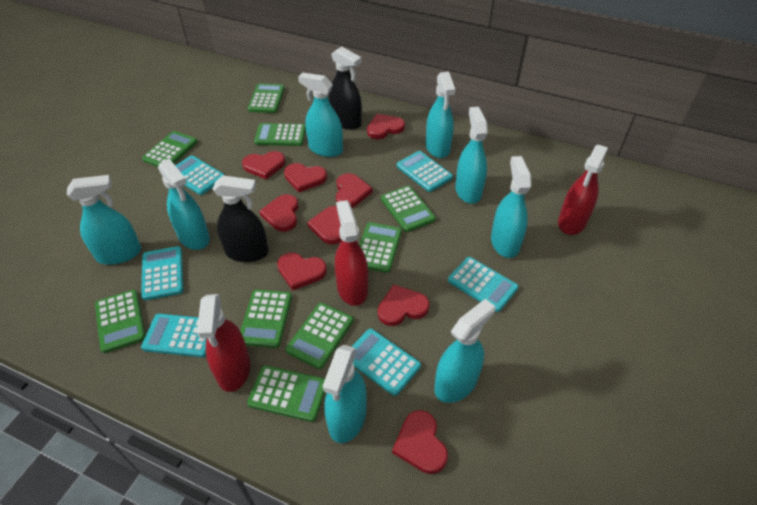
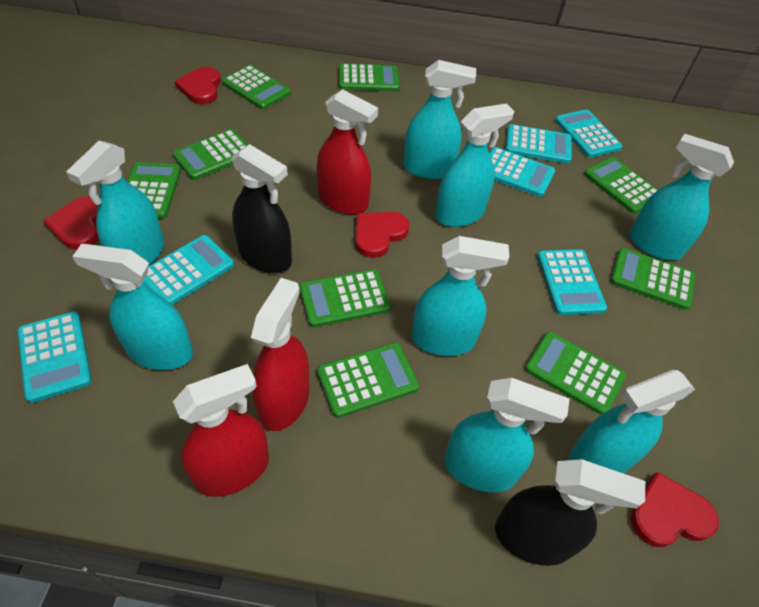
red heart: 9 -> 4

